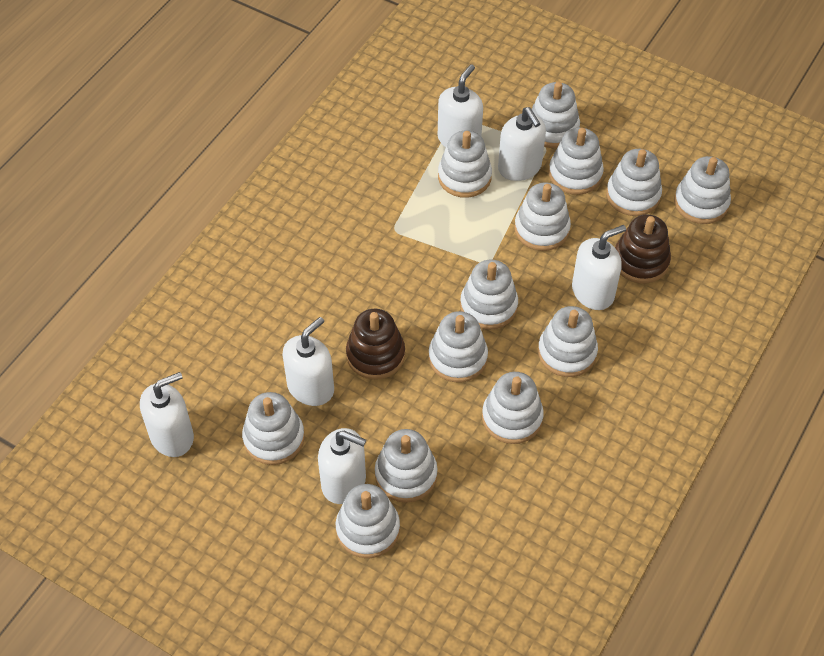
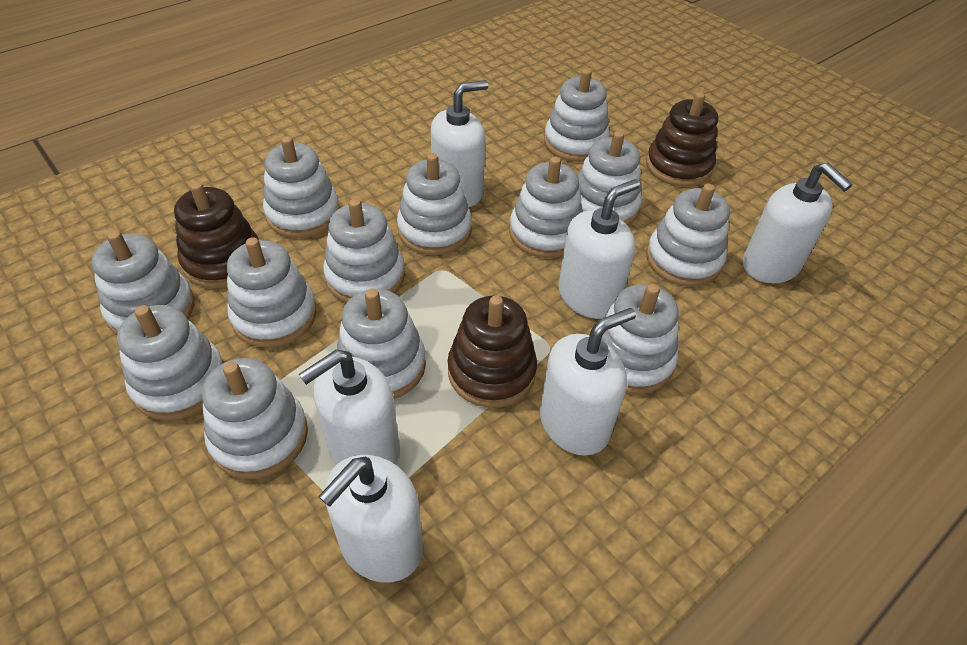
brown stacking toy: 2 -> 3

